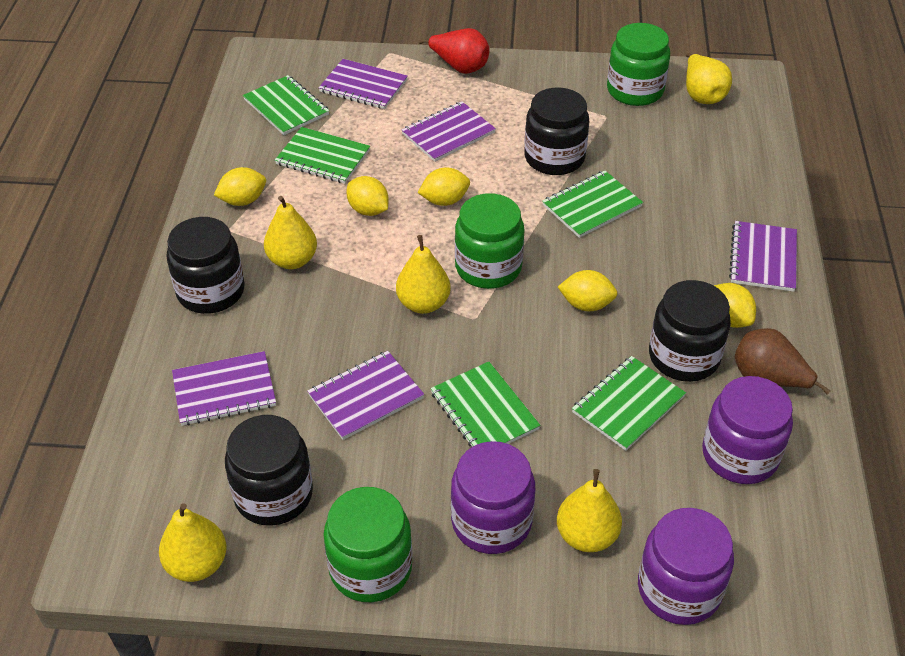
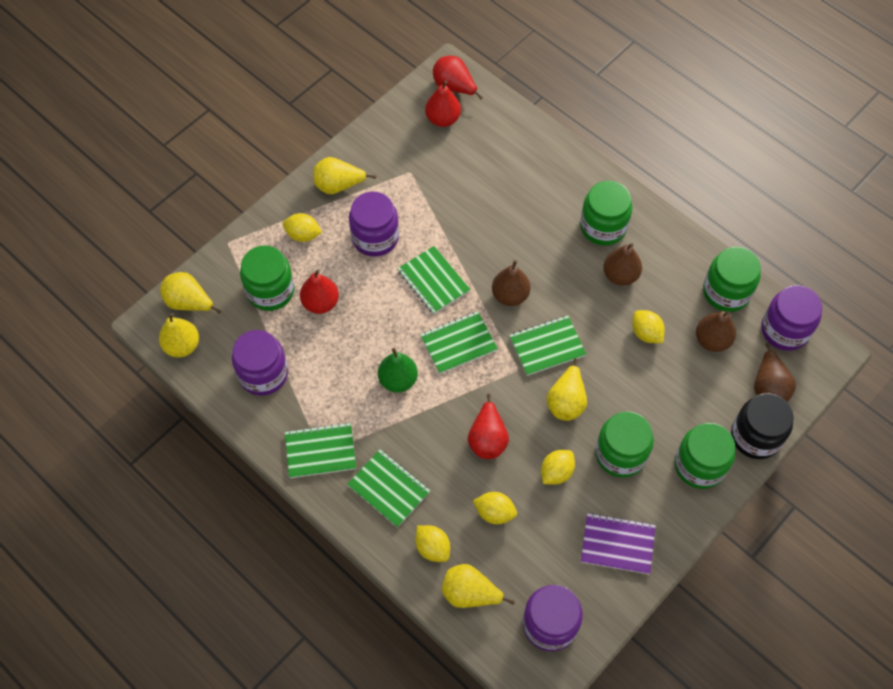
black jar: 4 -> 1
brown pear: 1 -> 4
green jar: 3 -> 5
green pear: 0 -> 1
purple jar: 3 -> 4
purple notebook: 5 -> 1
red pear: 1 -> 4

